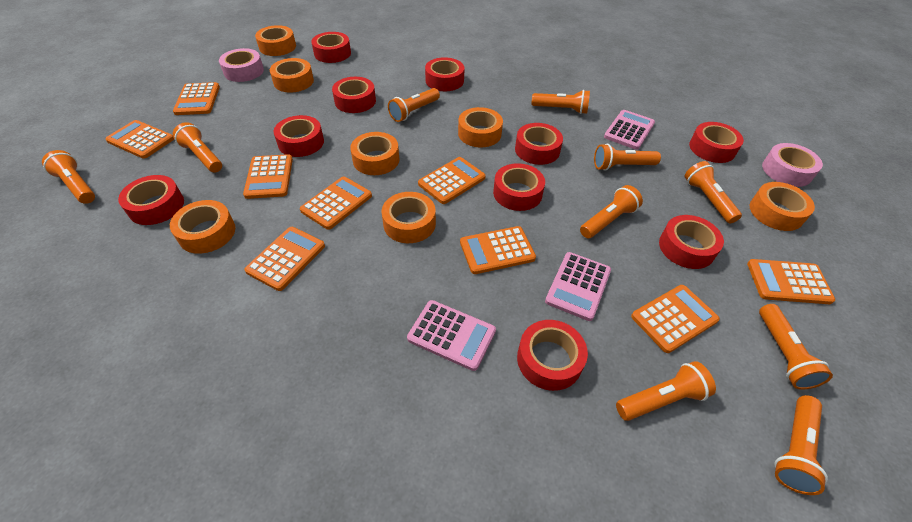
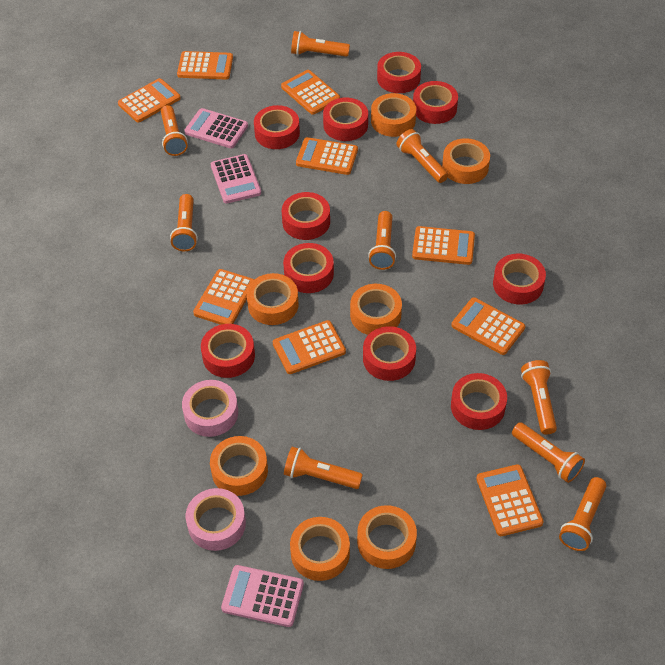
orange flashlight: 10 -> 9

